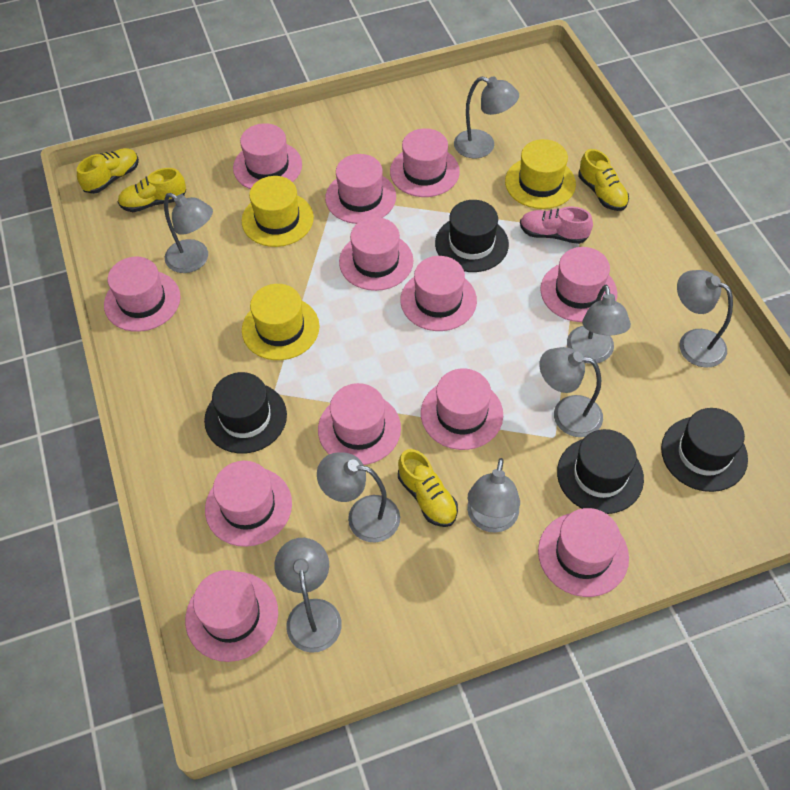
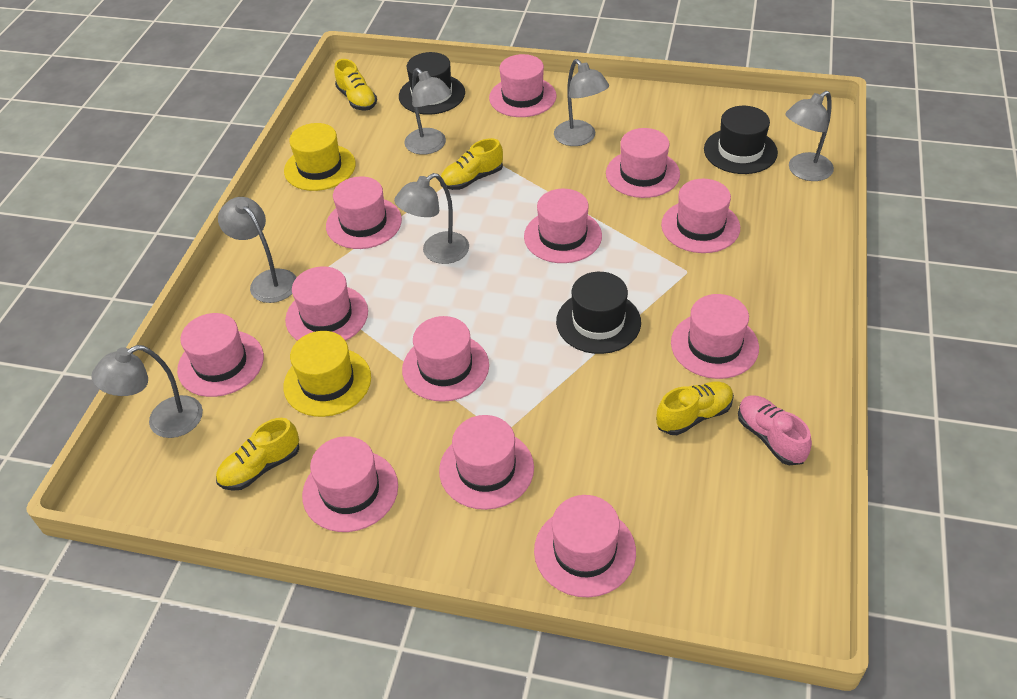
black hat: 4 -> 3
grey lamp: 8 -> 6
yellow hat: 3 -> 2

